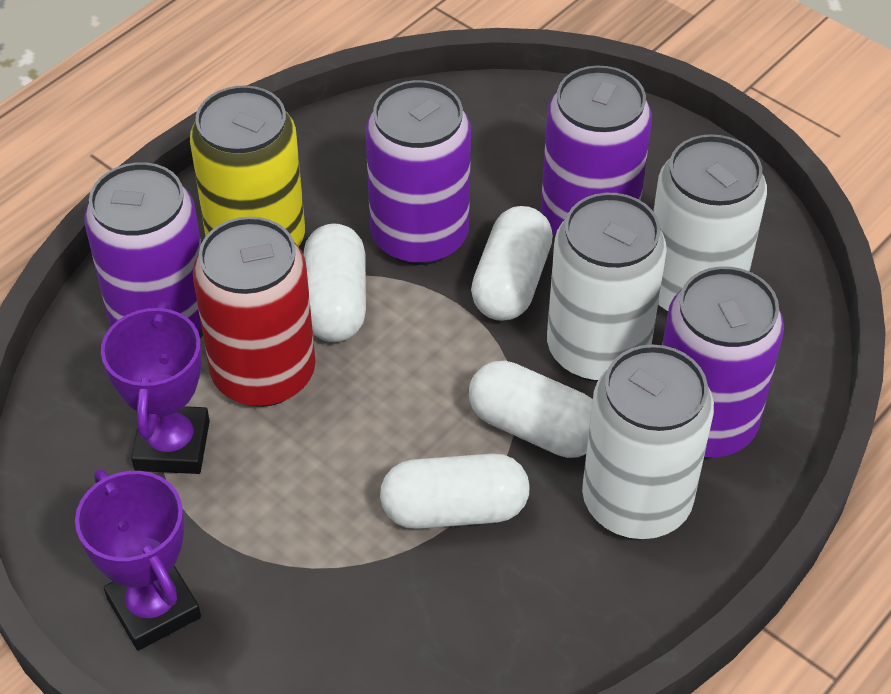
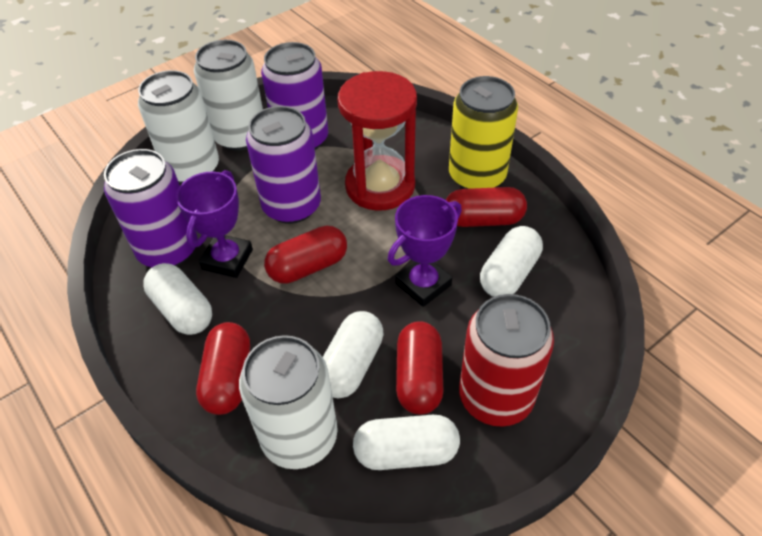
purple can: 4 -> 3
red capsule: 0 -> 4
red hourglass: 0 -> 1

